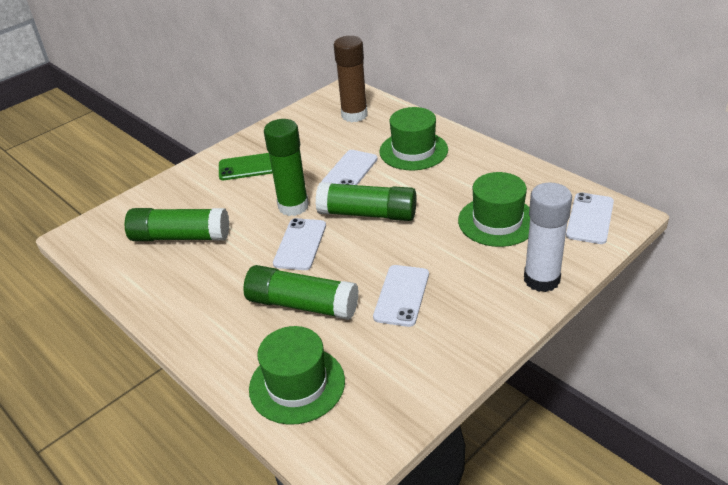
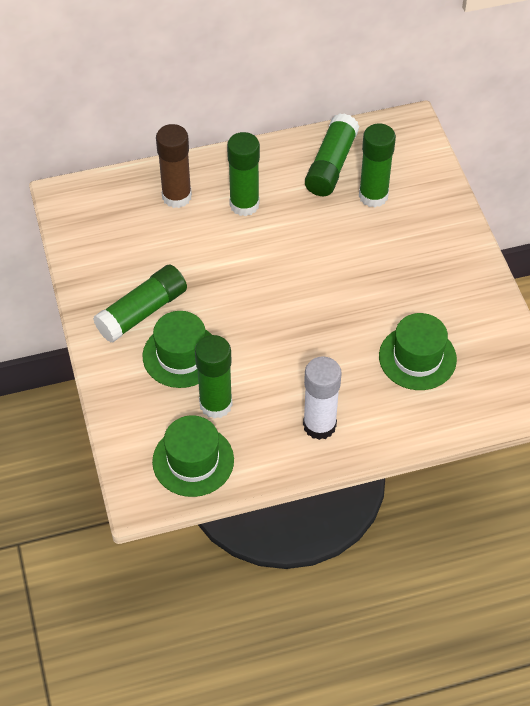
green glue stick: 4 -> 5
green phone: 1 -> 0
white phone: 4 -> 0

